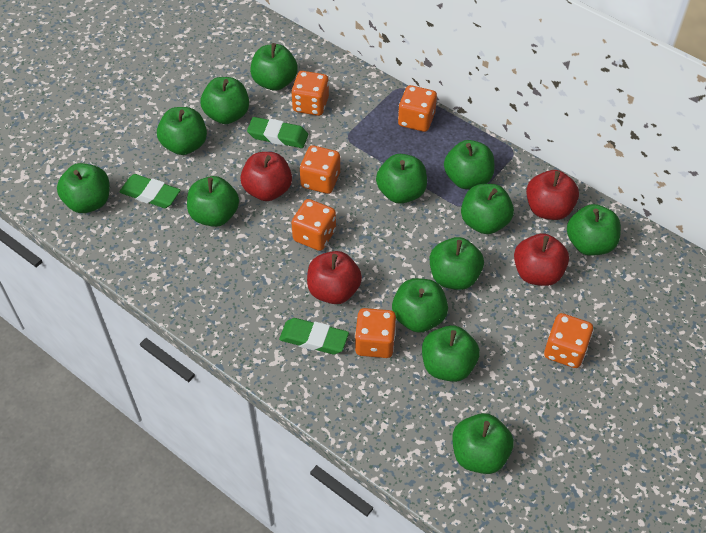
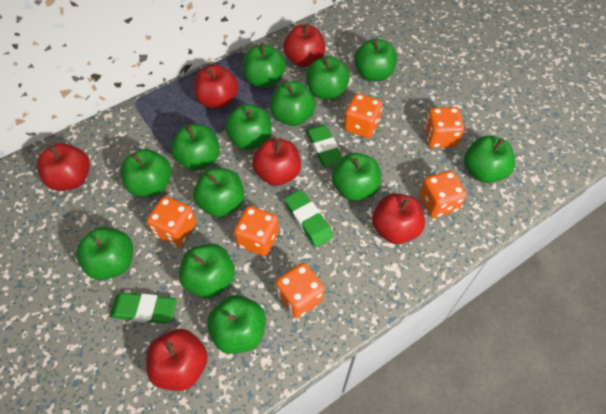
red apple: 4 -> 6

